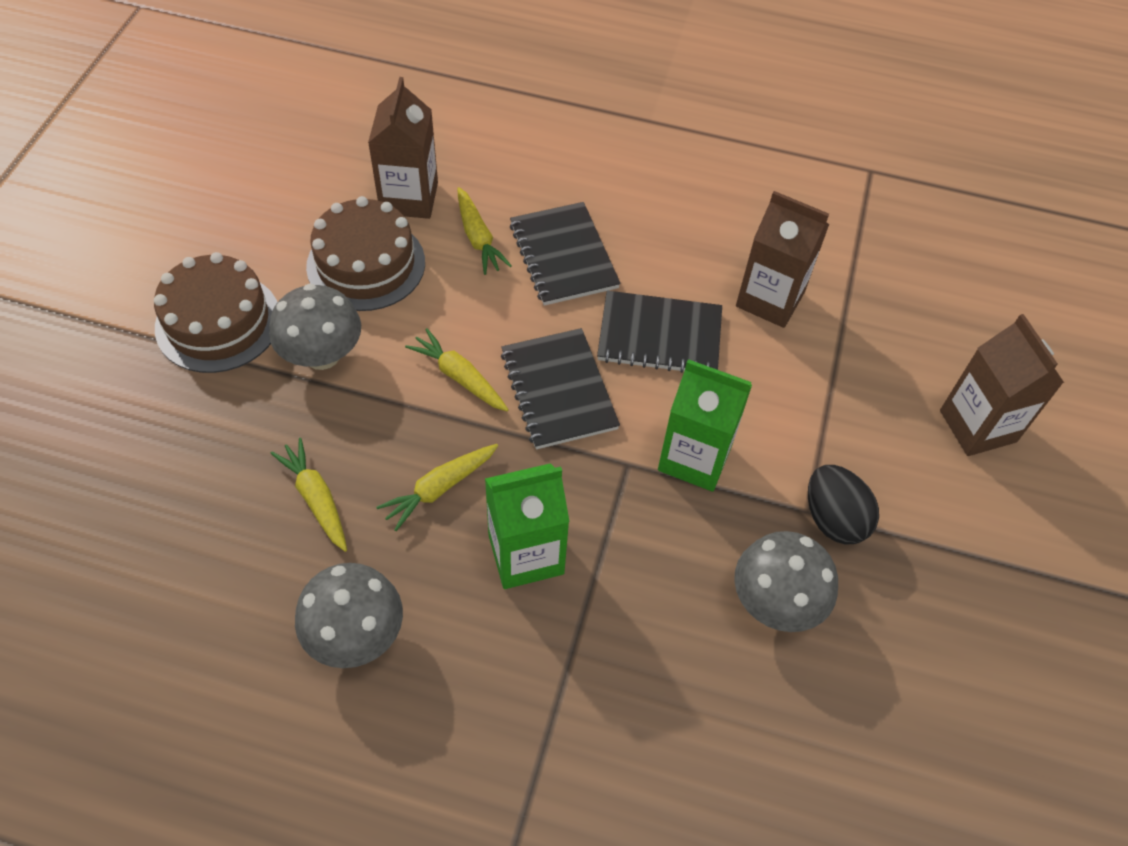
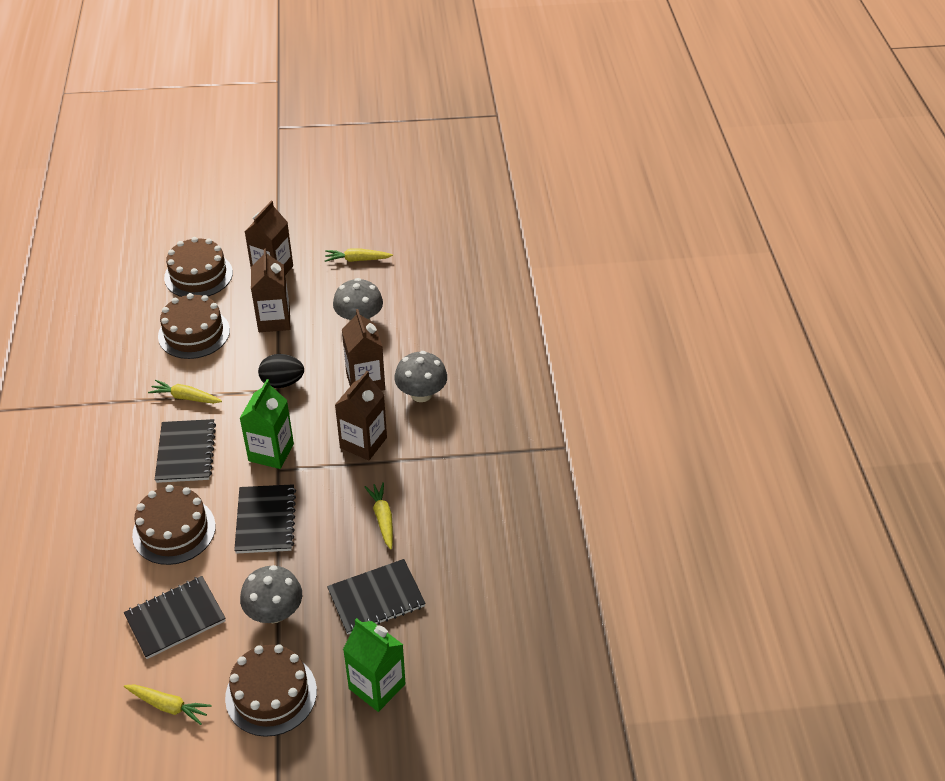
black notebook: 3 -> 4
brown cake: 2 -> 4
brown carton: 3 -> 4

